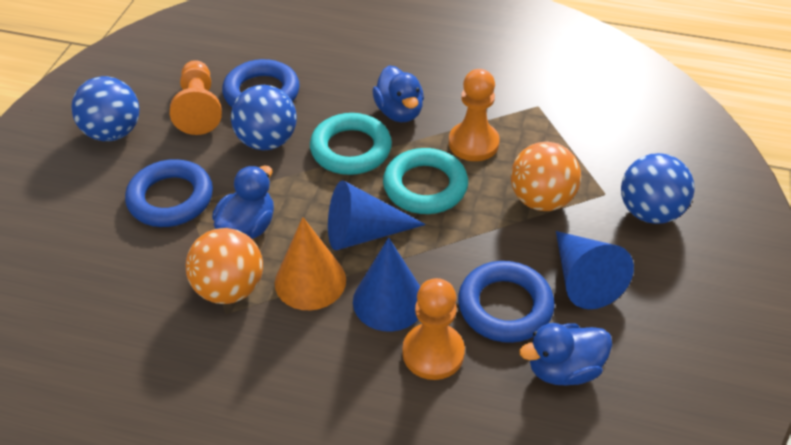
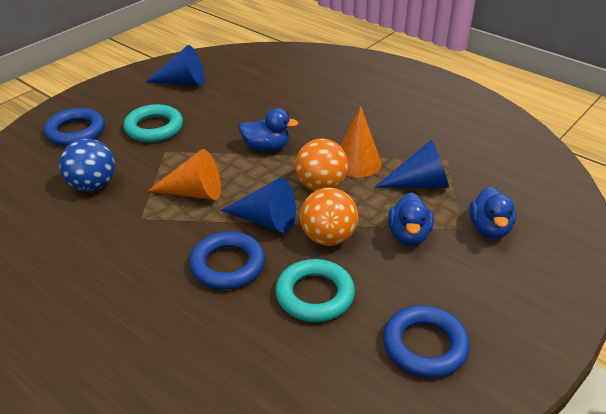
blue ball: 3 -> 1
orange cone: 1 -> 2
orange pawn: 3 -> 0

